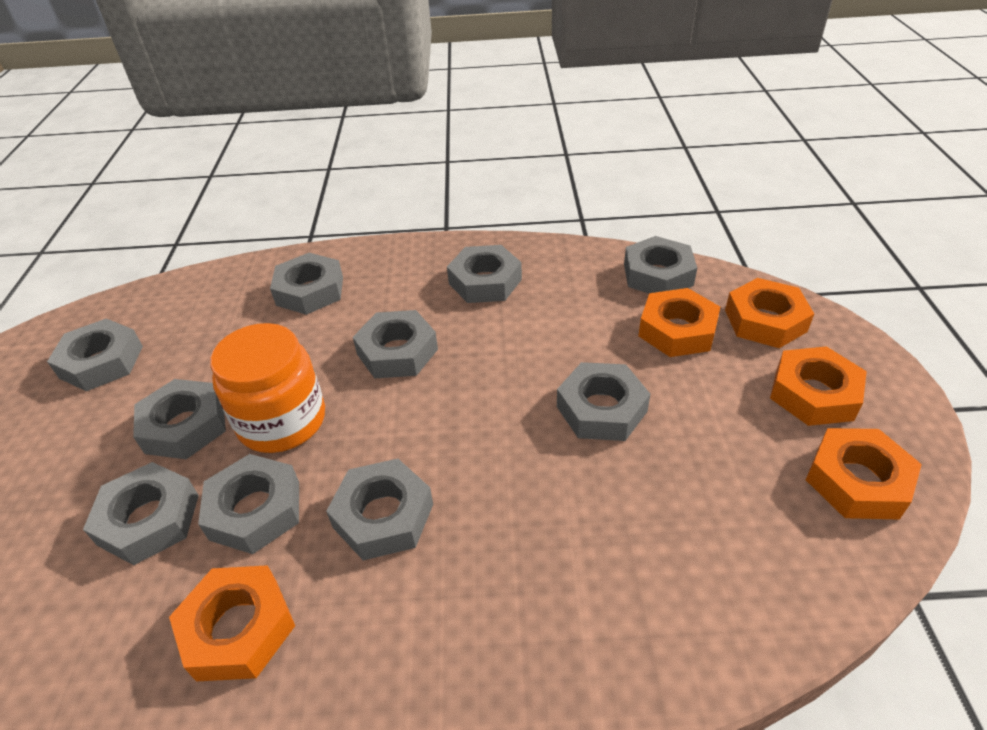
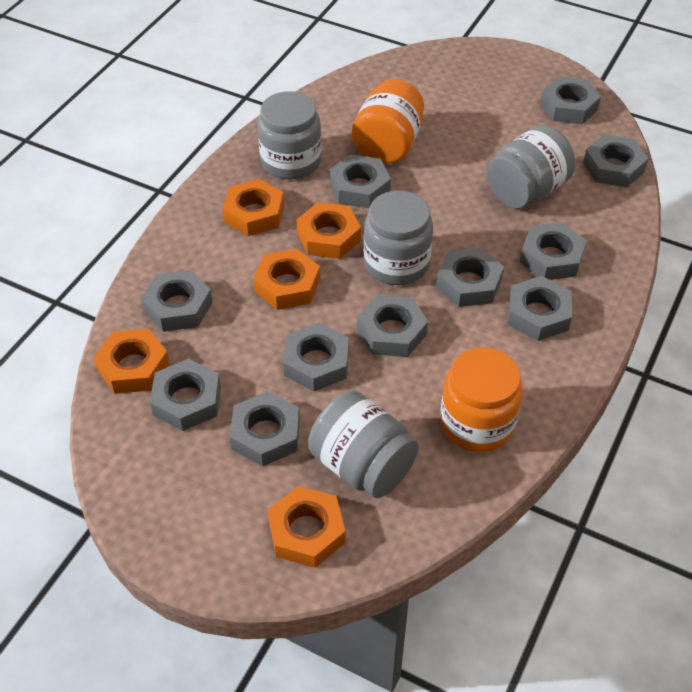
grey jar: 0 -> 4
grey nut: 10 -> 11
orange jar: 1 -> 2

